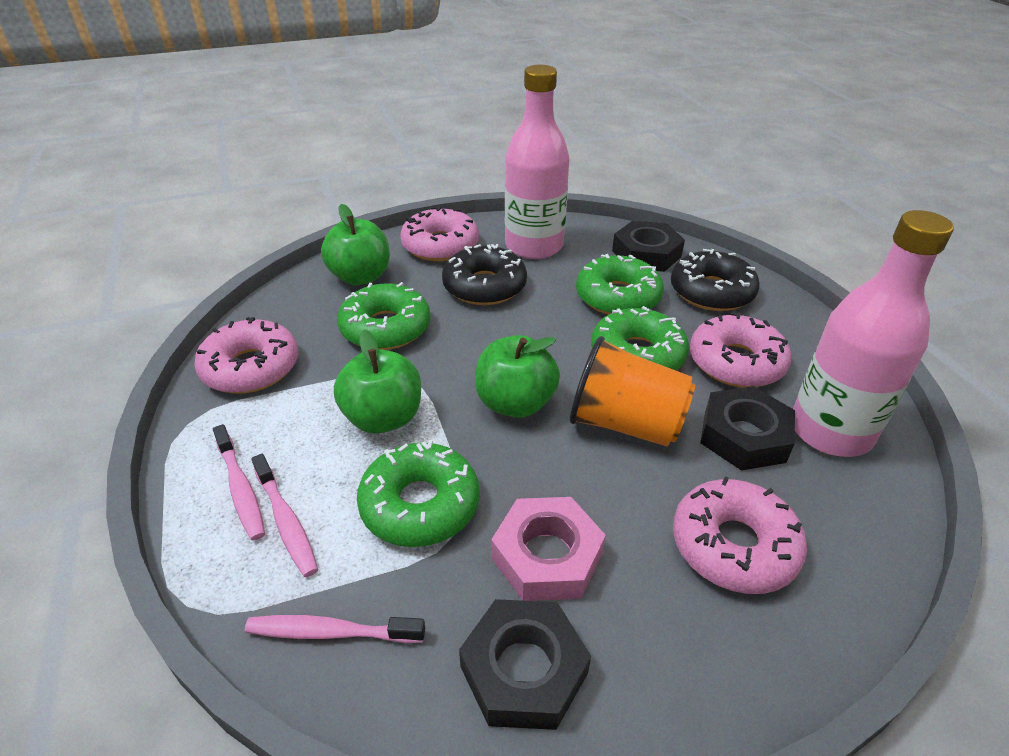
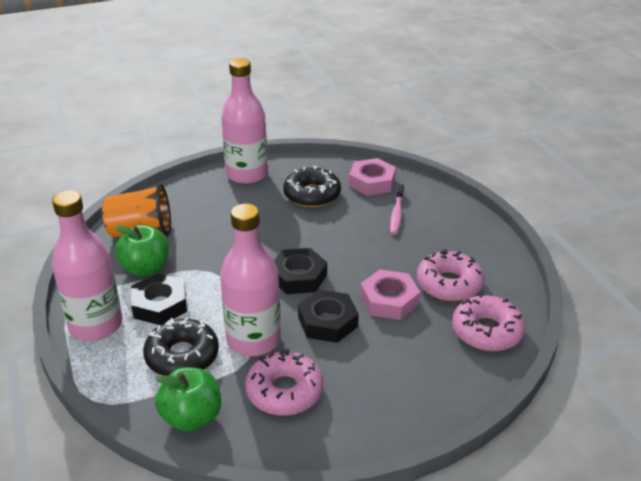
green apple: 3 -> 2
green donut: 4 -> 0
pink bottle: 2 -> 3
pink donut: 4 -> 3
pink nut: 1 -> 2
pink toothbrush: 3 -> 1

